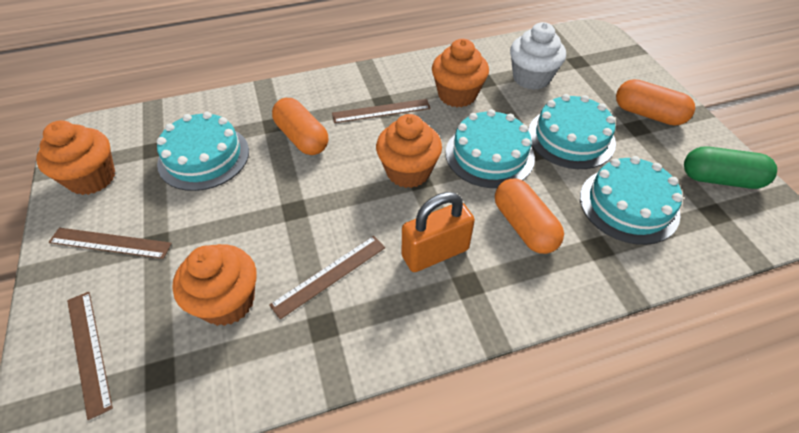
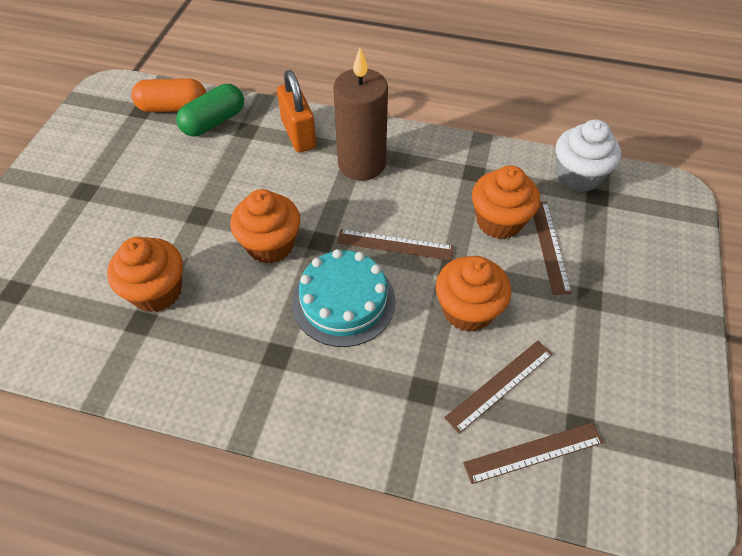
brown candle: 0 -> 1
orange capsule: 3 -> 1
turquoise cake: 4 -> 1

